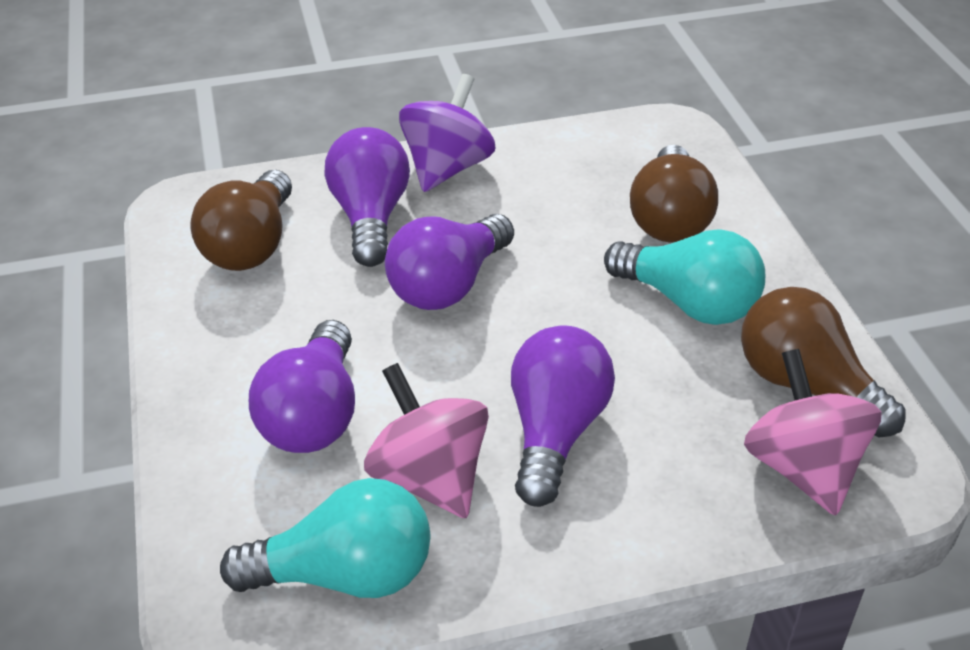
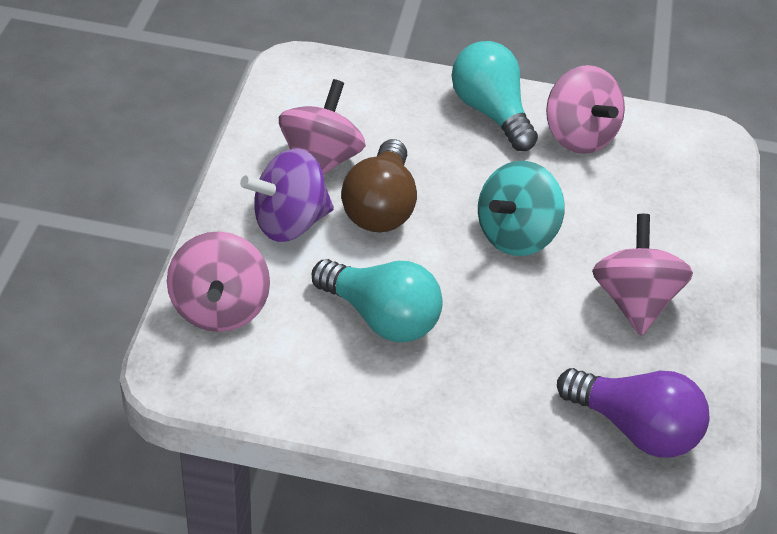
brown light bulb: 3 -> 1
pink spinning top: 2 -> 4
purple light bulb: 4 -> 1
turquoise spinning top: 0 -> 1

